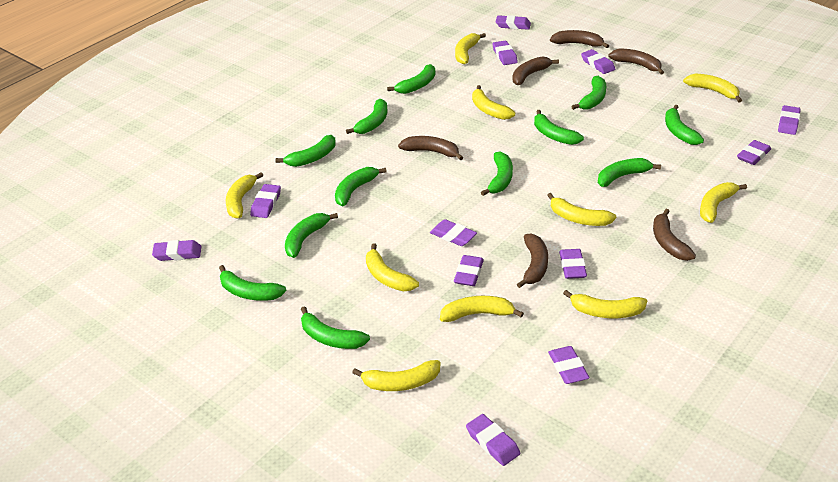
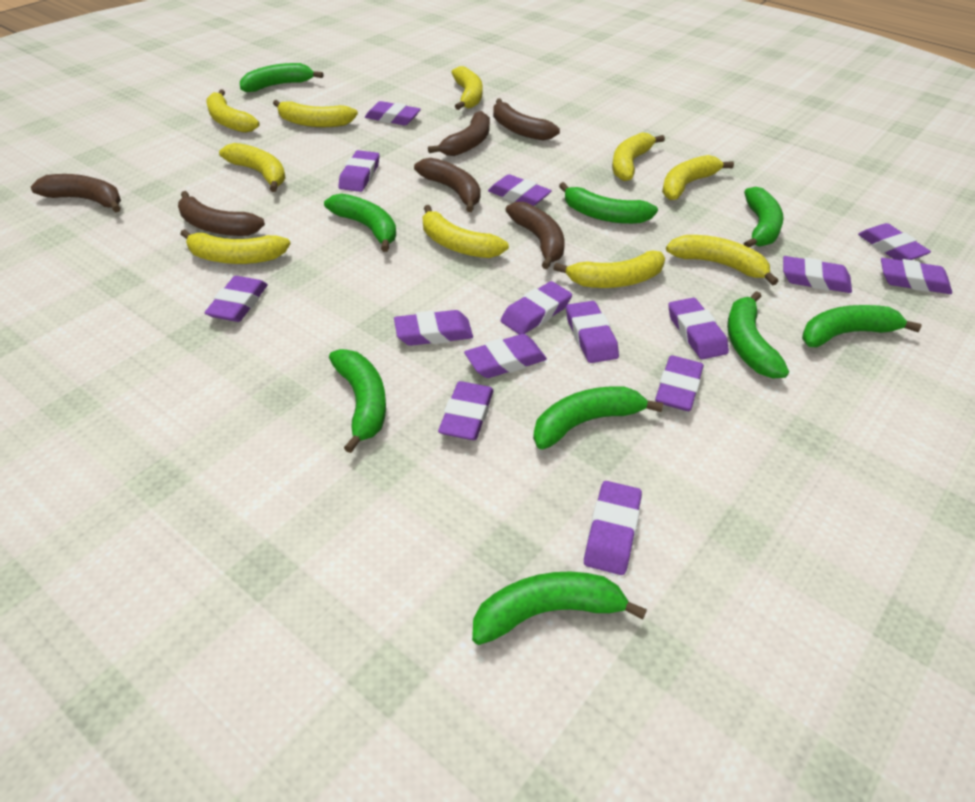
green banana: 12 -> 9
purple eraser: 12 -> 15

